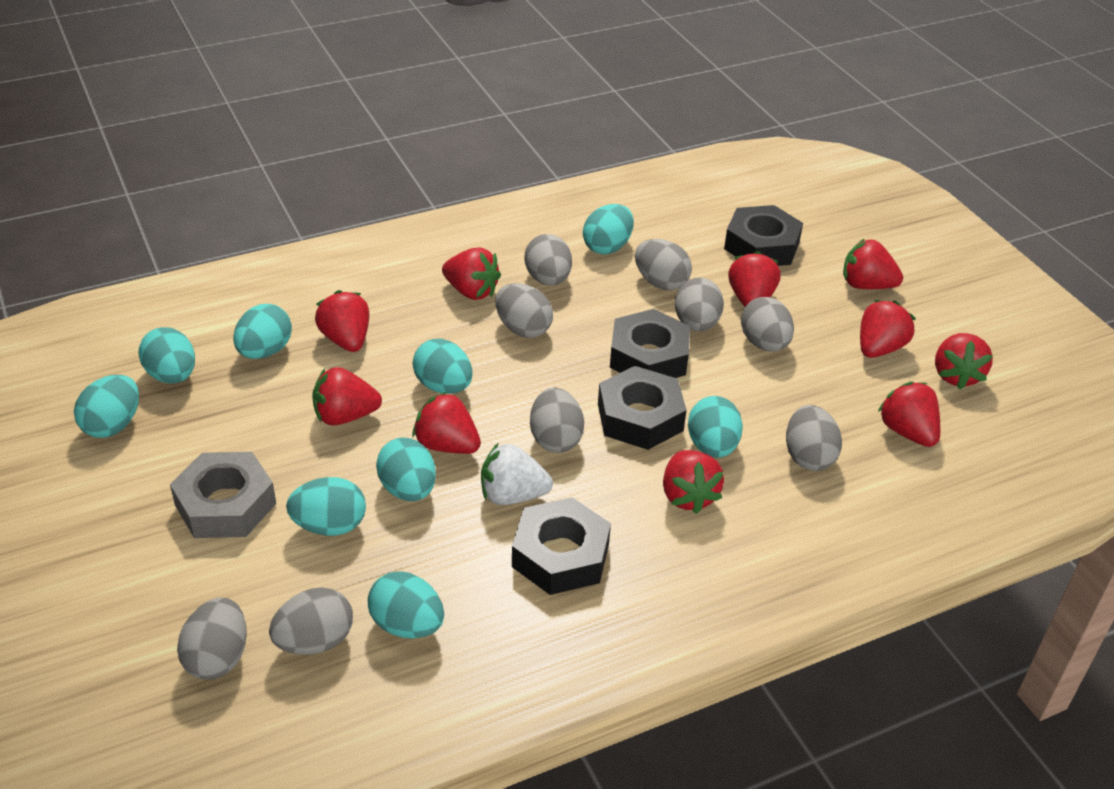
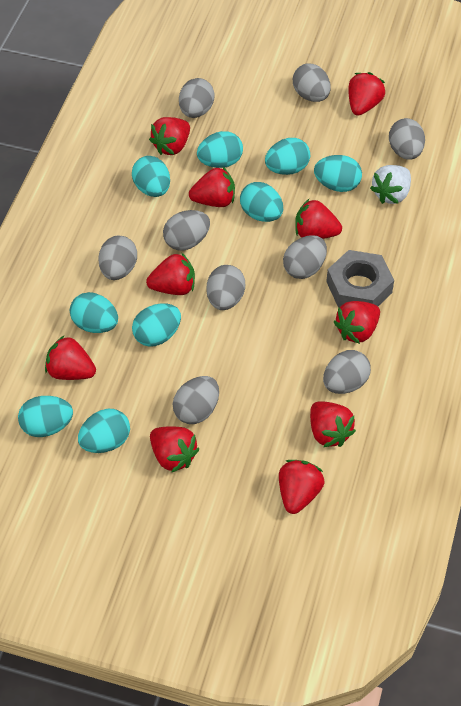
black nut: 4 -> 0

